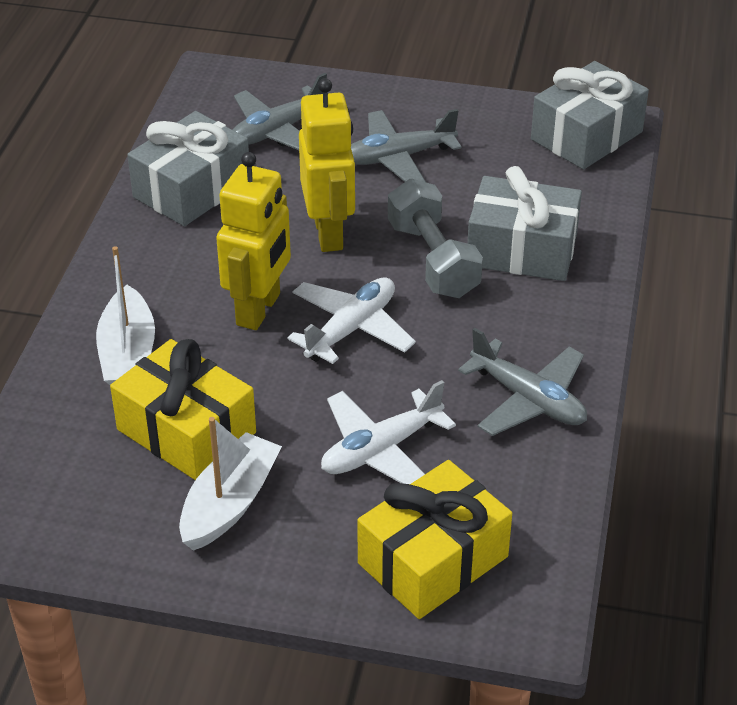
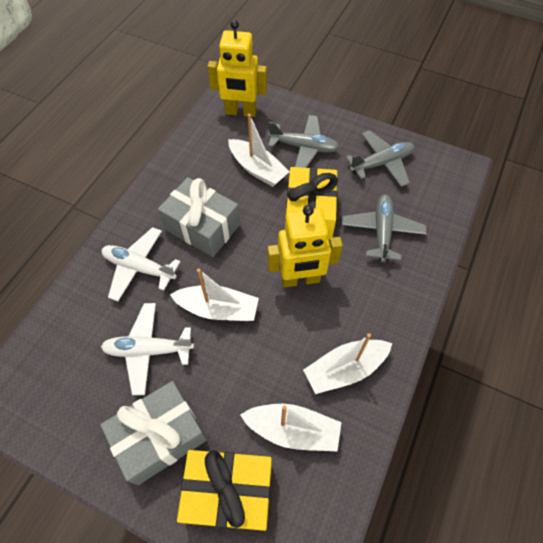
grey dumbbell: 1 -> 0
grey gift: 3 -> 2
white boat: 2 -> 4

